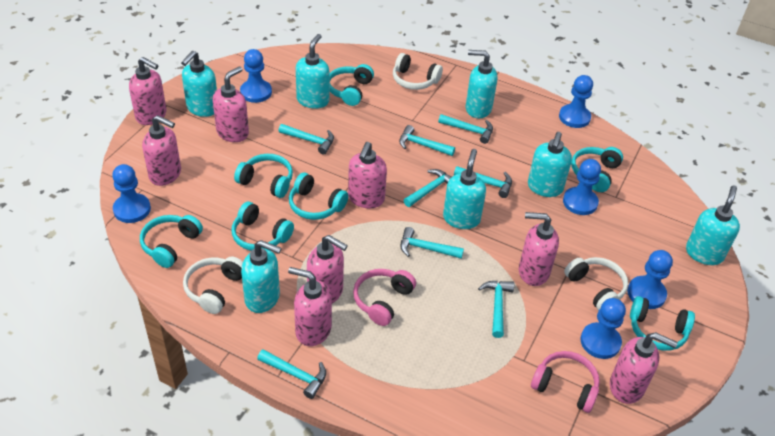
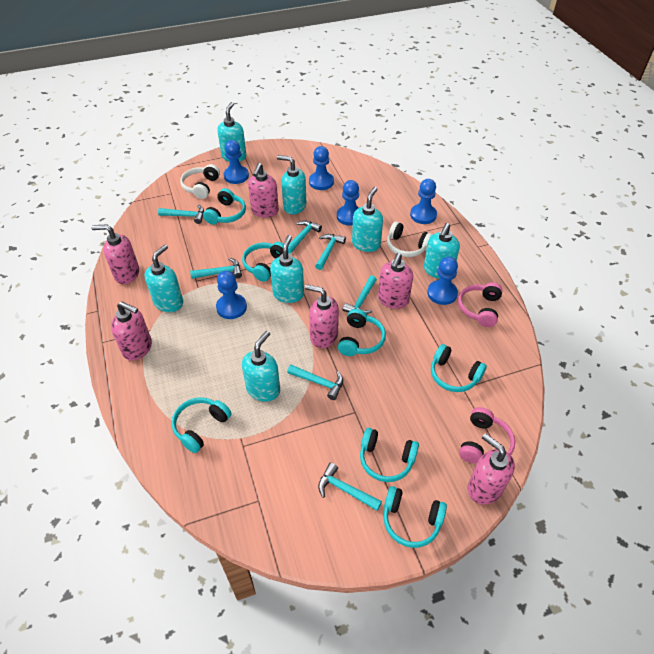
pink soap dispenser: 8 -> 6
turquoise hammer: 8 -> 7
white headphones: 3 -> 2

